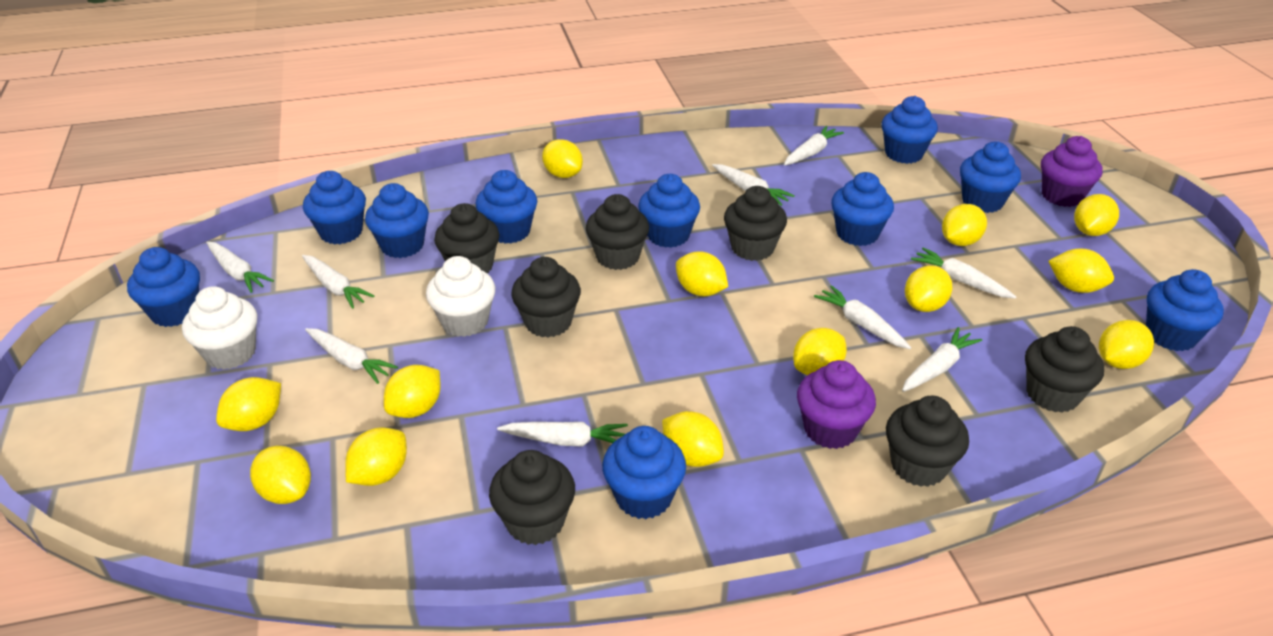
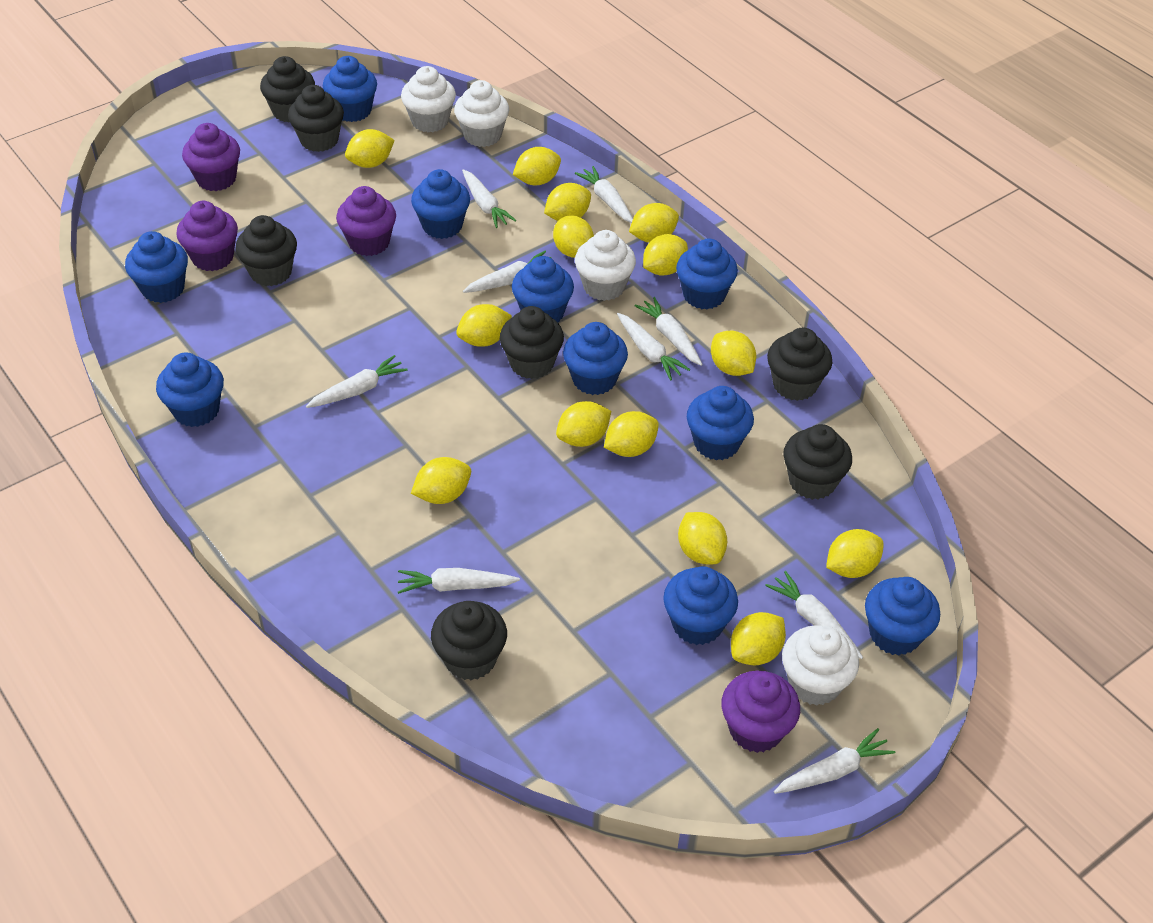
purple cupcake: 2 -> 4
white cupcake: 2 -> 4
yellow lemon: 13 -> 14

